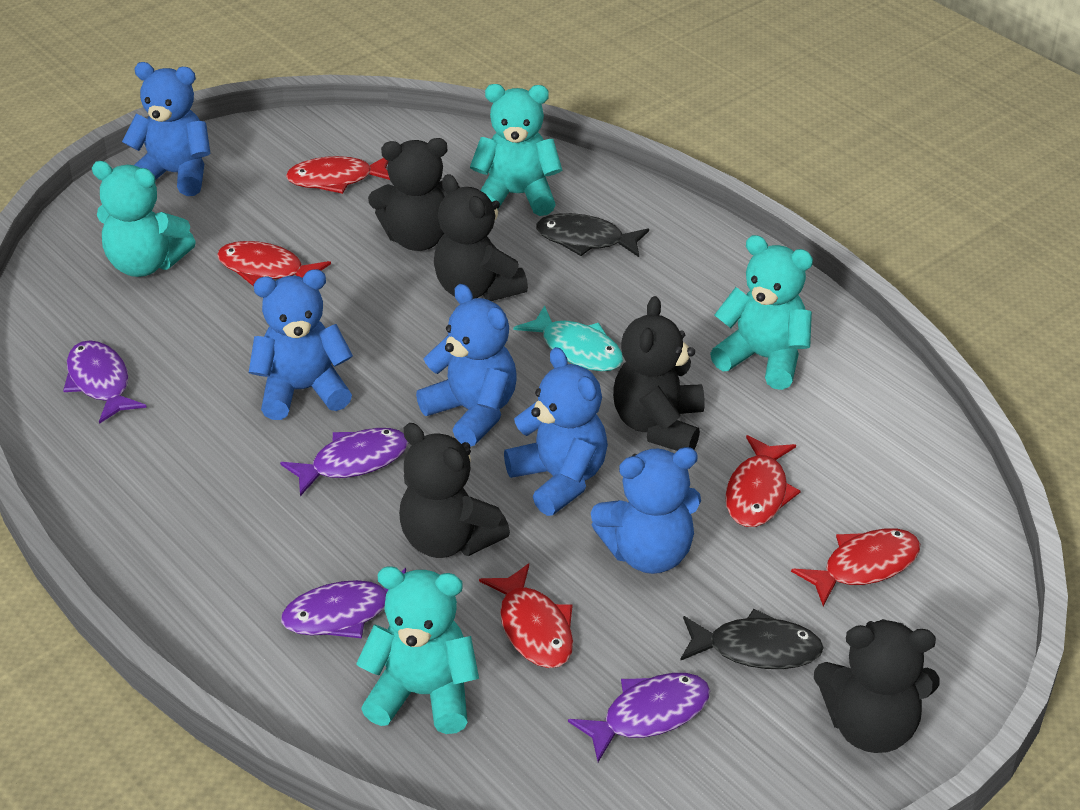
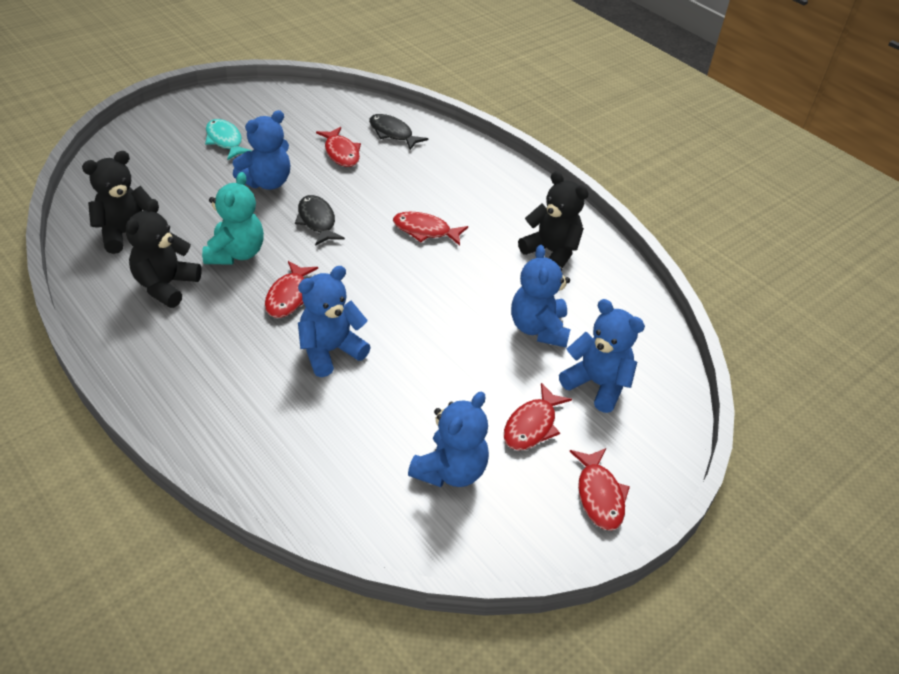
black teddy bear: 5 -> 3
purple fish: 4 -> 0
turquoise teddy bear: 4 -> 1

